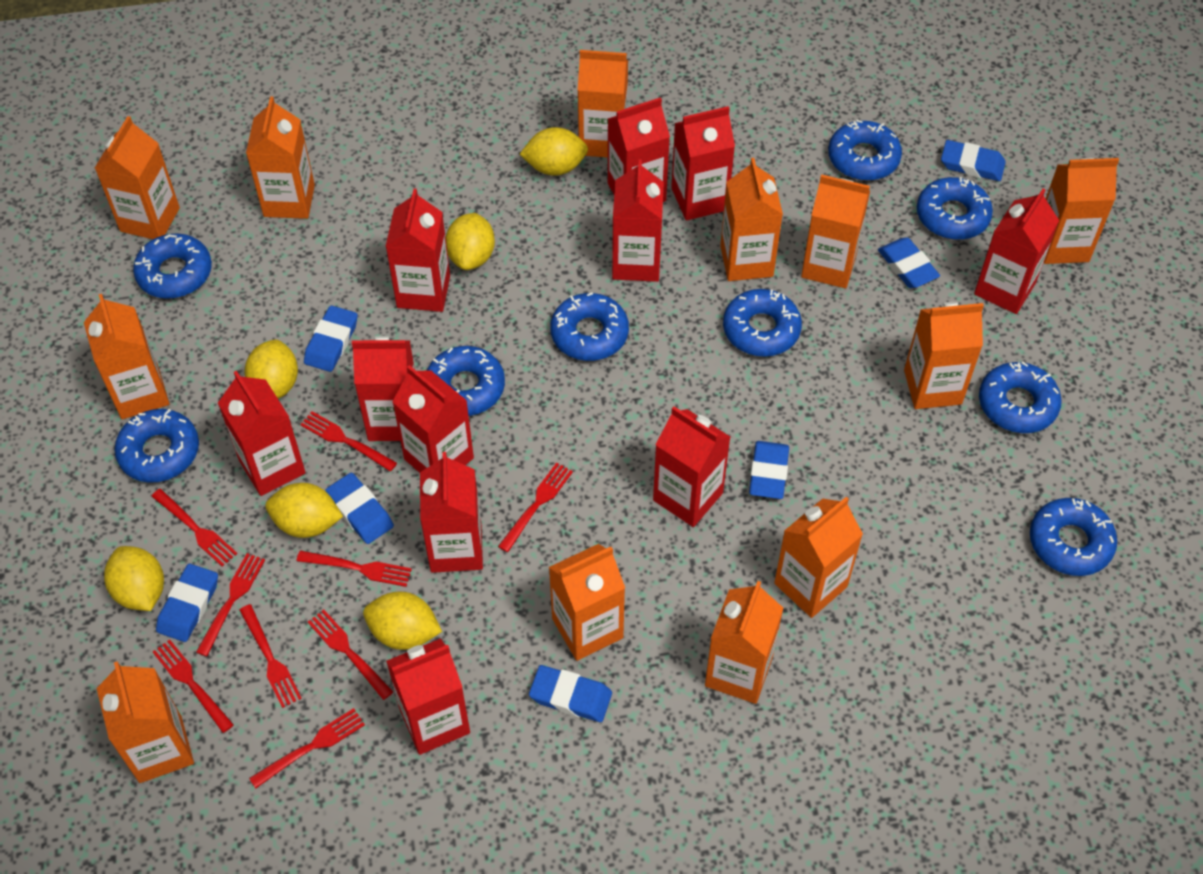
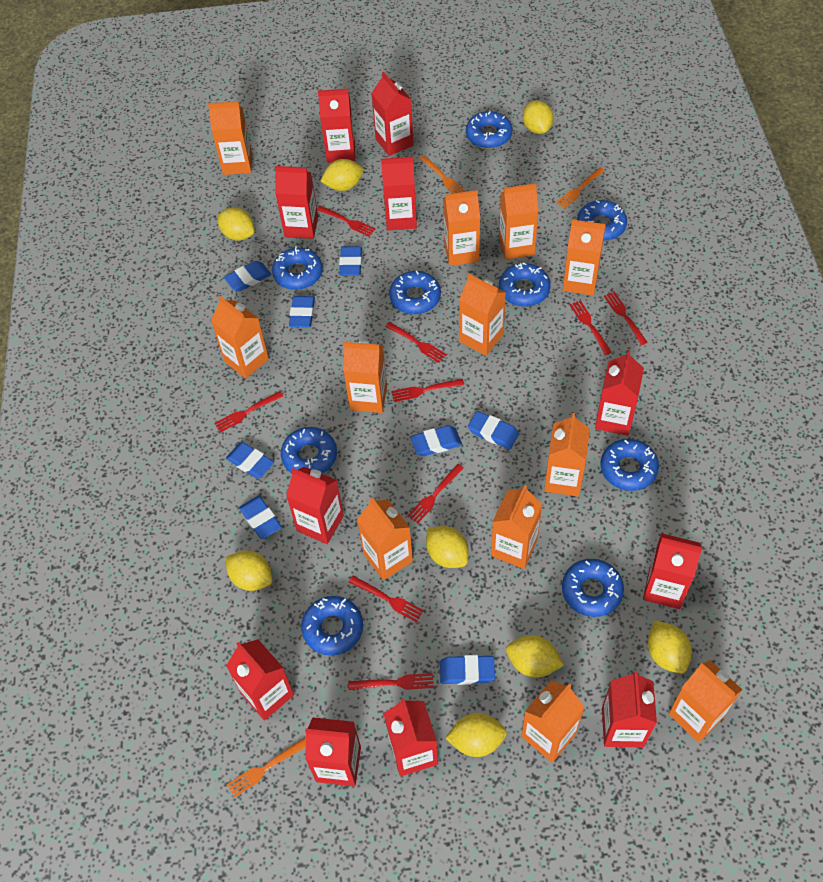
blue eraser: 7 -> 8
orange fork: 0 -> 3
yellow lemon: 6 -> 8

